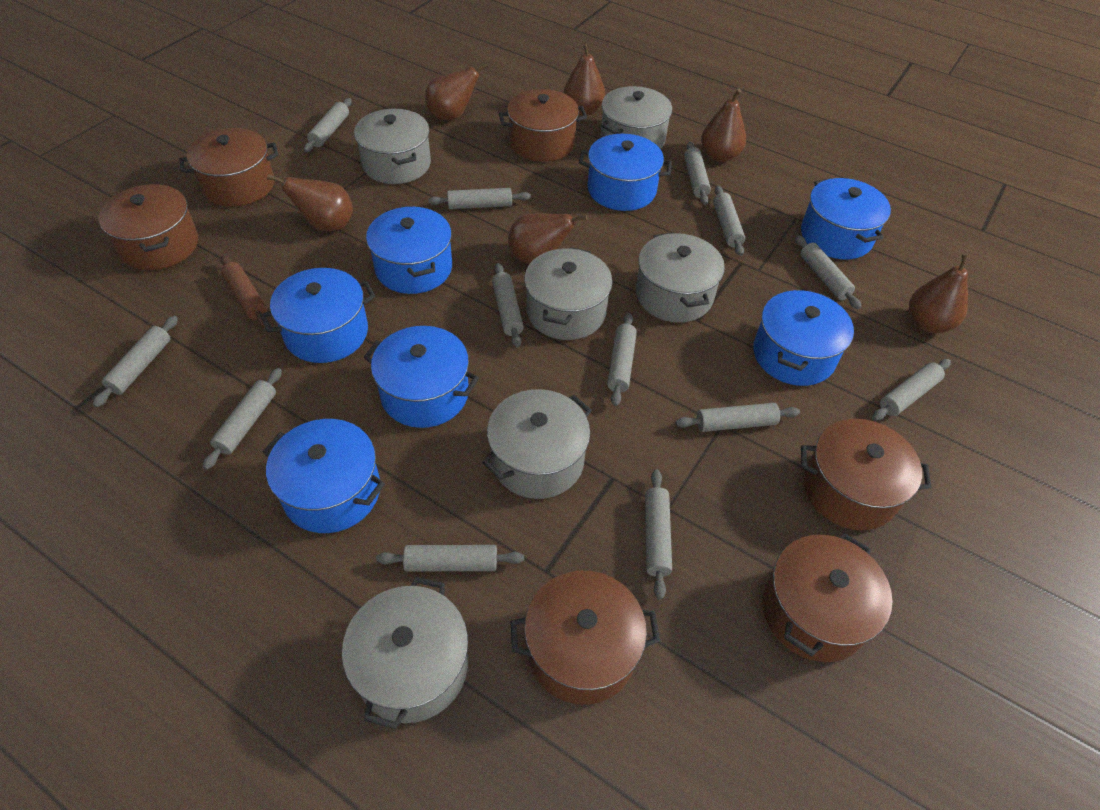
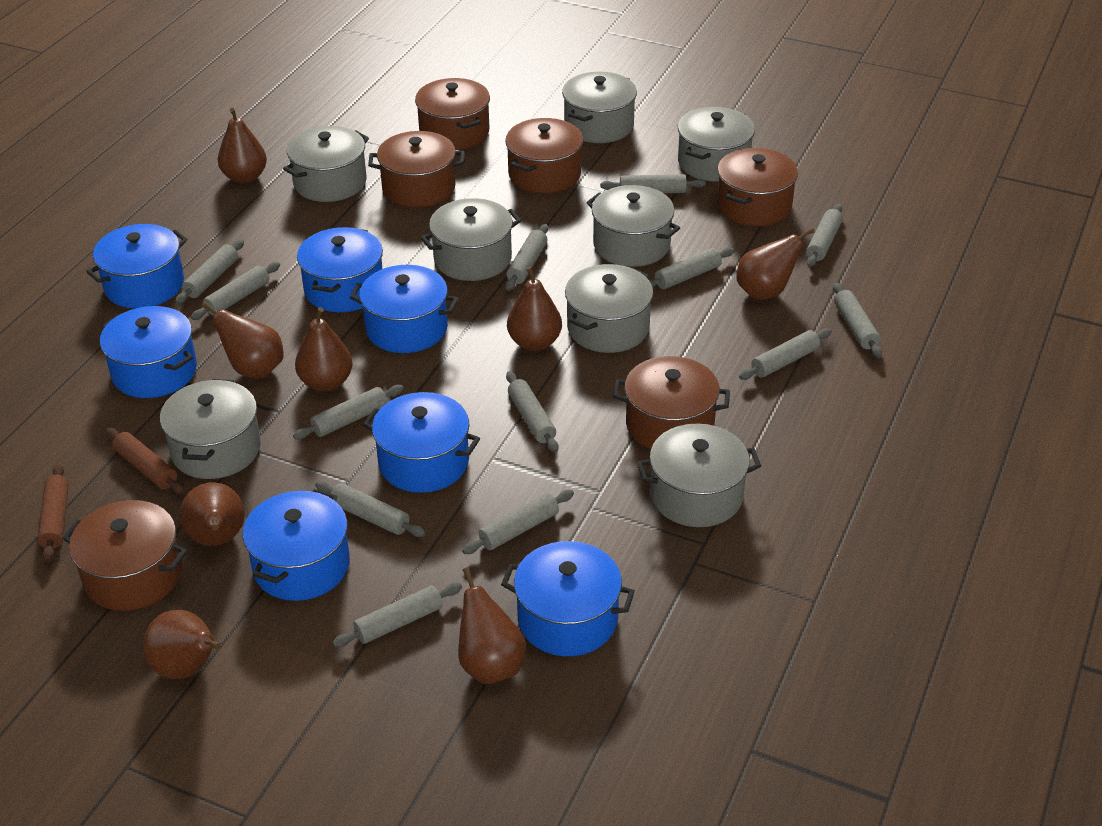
brown pear: 6 -> 8
brown rolling pin: 1 -> 2
grey pot: 6 -> 8

